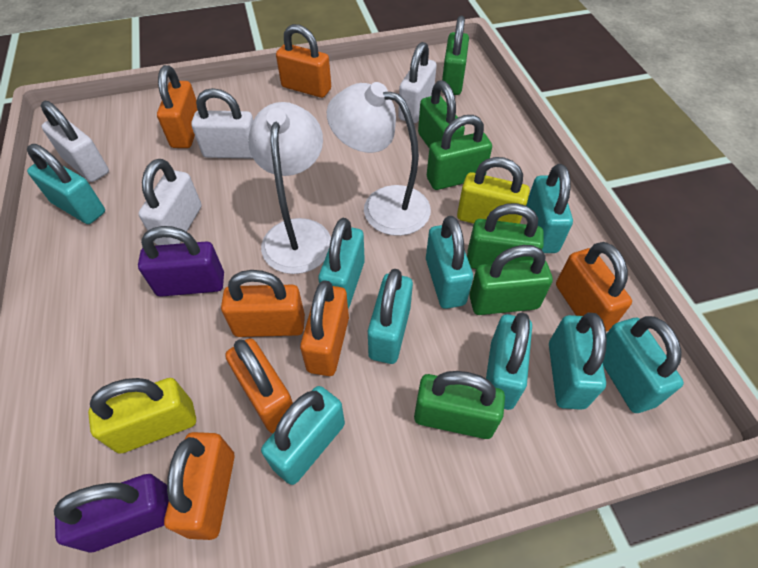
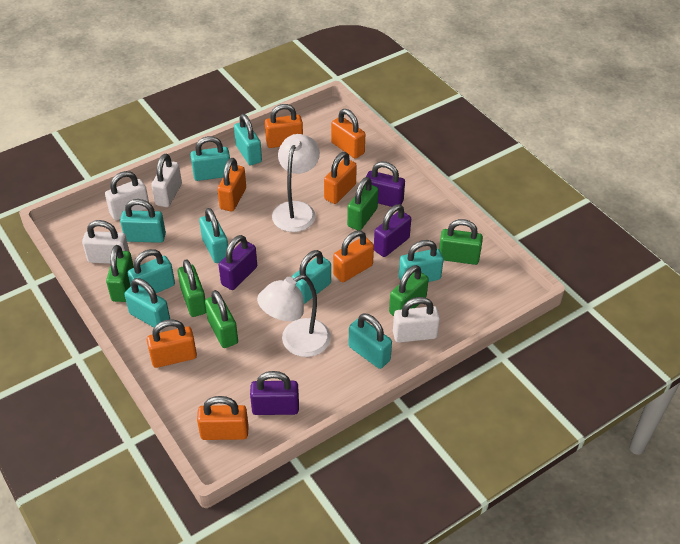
purple padlock: 2 -> 4
yellow padlock: 2 -> 0

